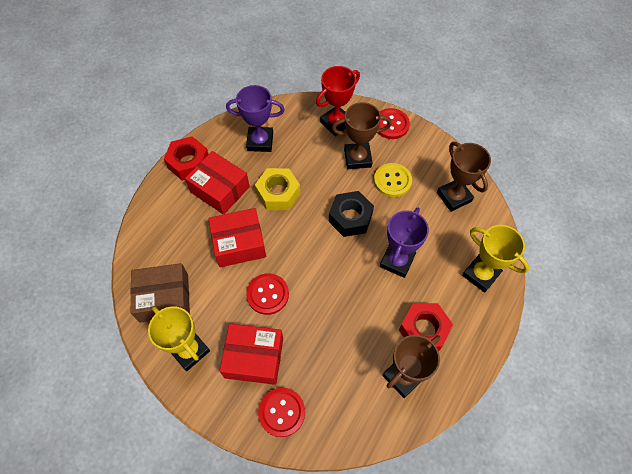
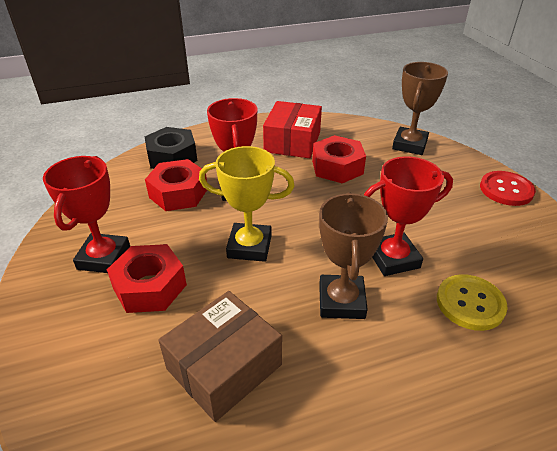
brown trophy: 3 -> 2
purple trophy: 2 -> 0
red box: 3 -> 1
red button: 3 -> 1
red nut: 2 -> 3
red trophy: 1 -> 3
yellow nut: 1 -> 0
yellow trophy: 2 -> 1

